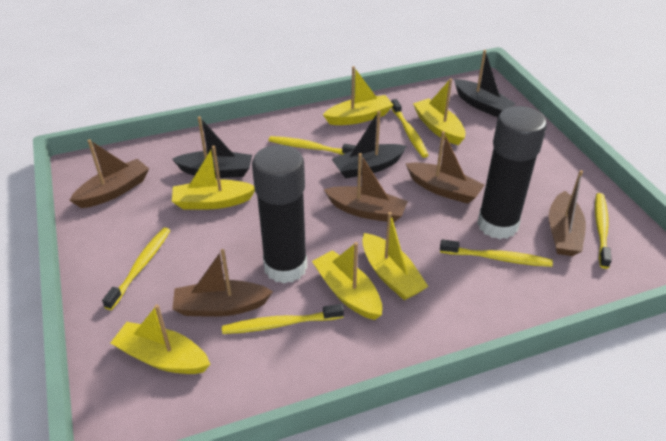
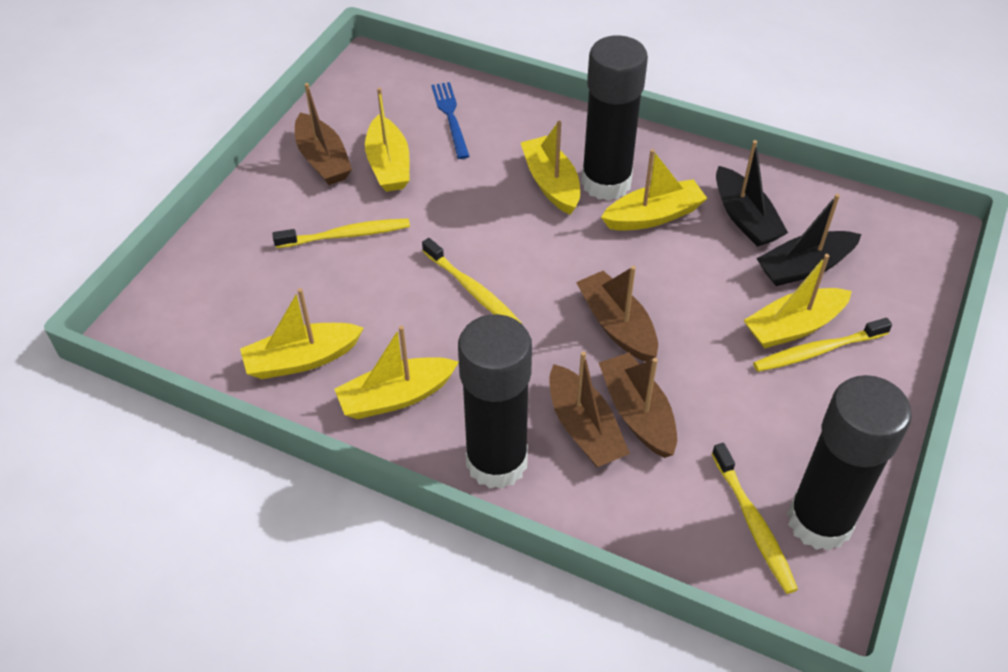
black boat: 3 -> 2
black glue stick: 2 -> 3
blue fork: 0 -> 1
brown boat: 5 -> 4
yellow toothbrush: 6 -> 4

